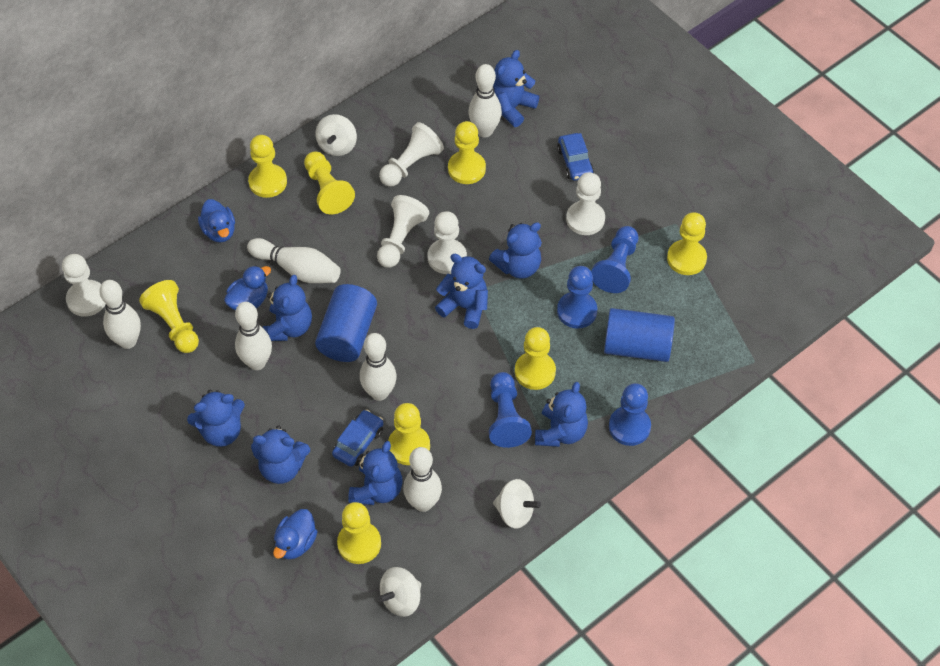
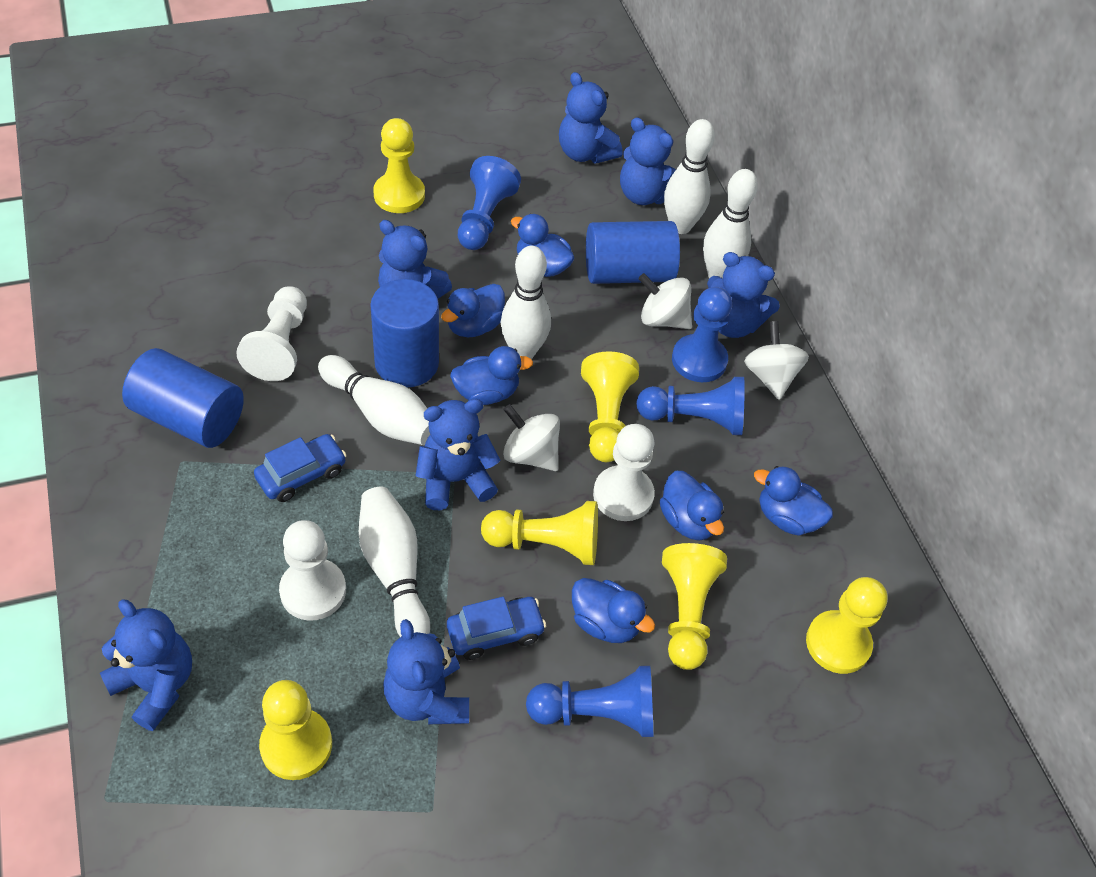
blue cylinder: 2 -> 3
blue duck: 3 -> 6
blue teddy bear: 8 -> 7
white bowling pin: 6 -> 5
white pawn: 5 -> 3
yellow pawn: 8 -> 6

